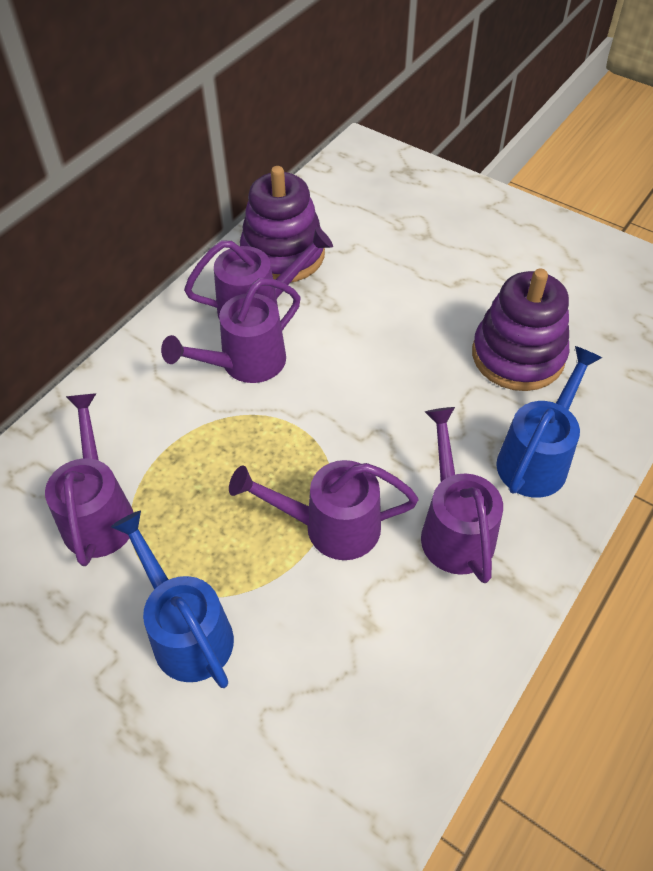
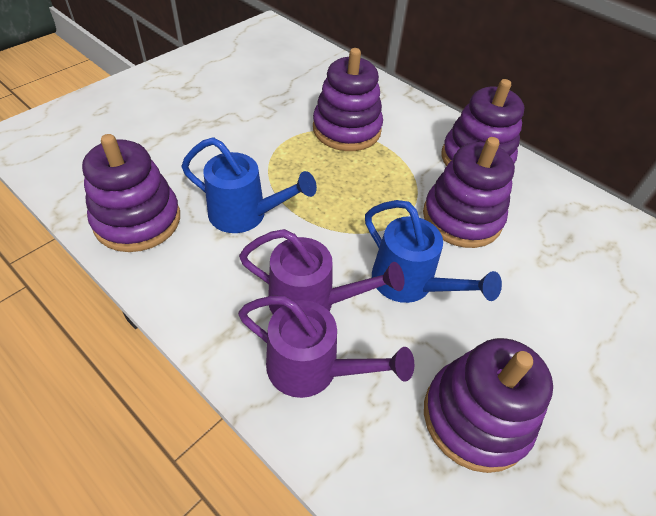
purple stacking toy: 2 -> 5
purple watering can: 5 -> 2

